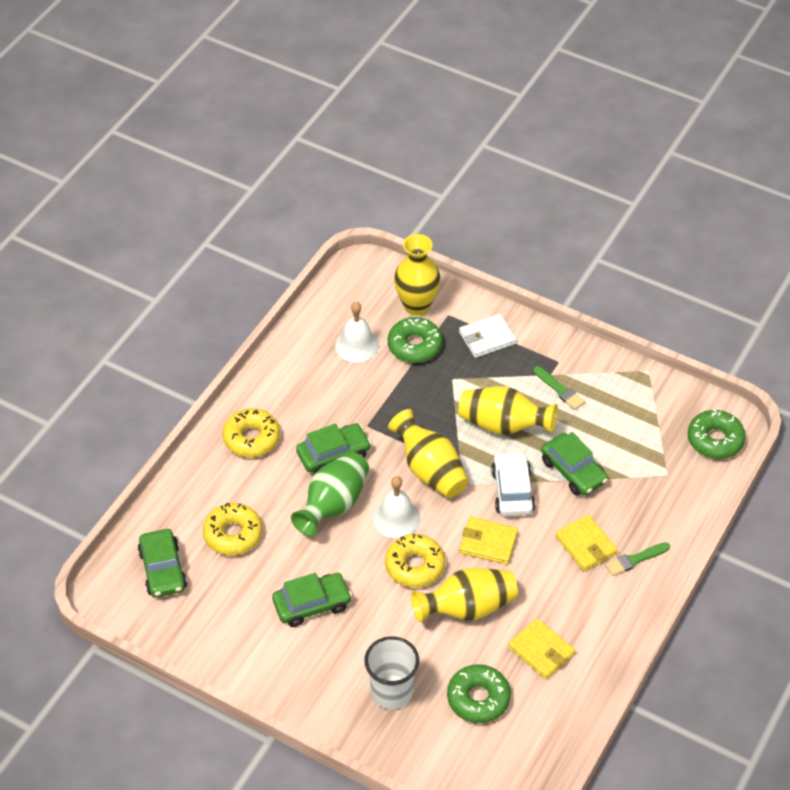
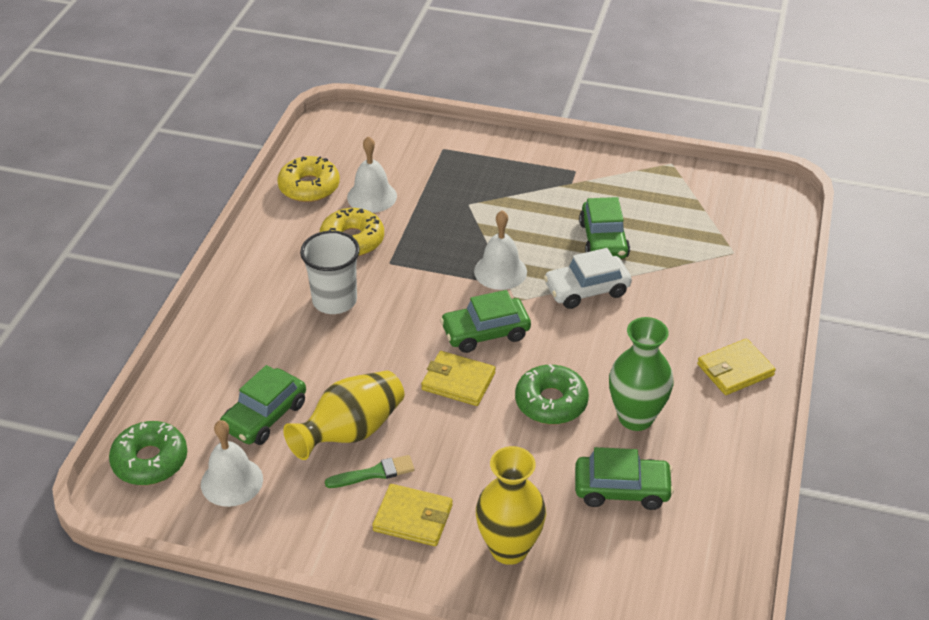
green brush: 2 -> 1
green donut: 3 -> 2
white bell: 2 -> 3
white wallet: 1 -> 0
yellow donut: 3 -> 2
yellow vase: 4 -> 2

